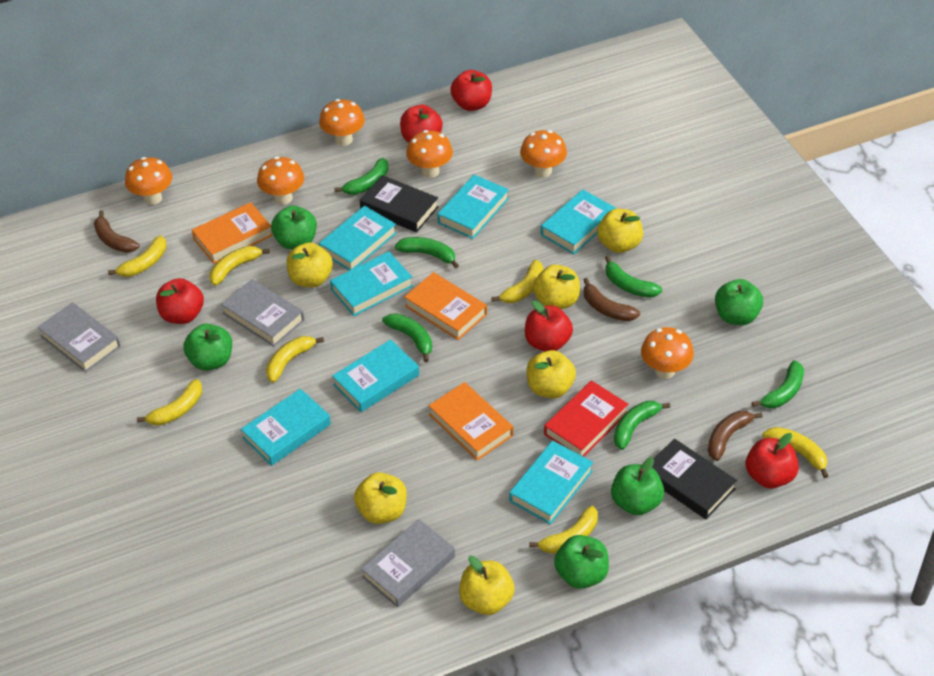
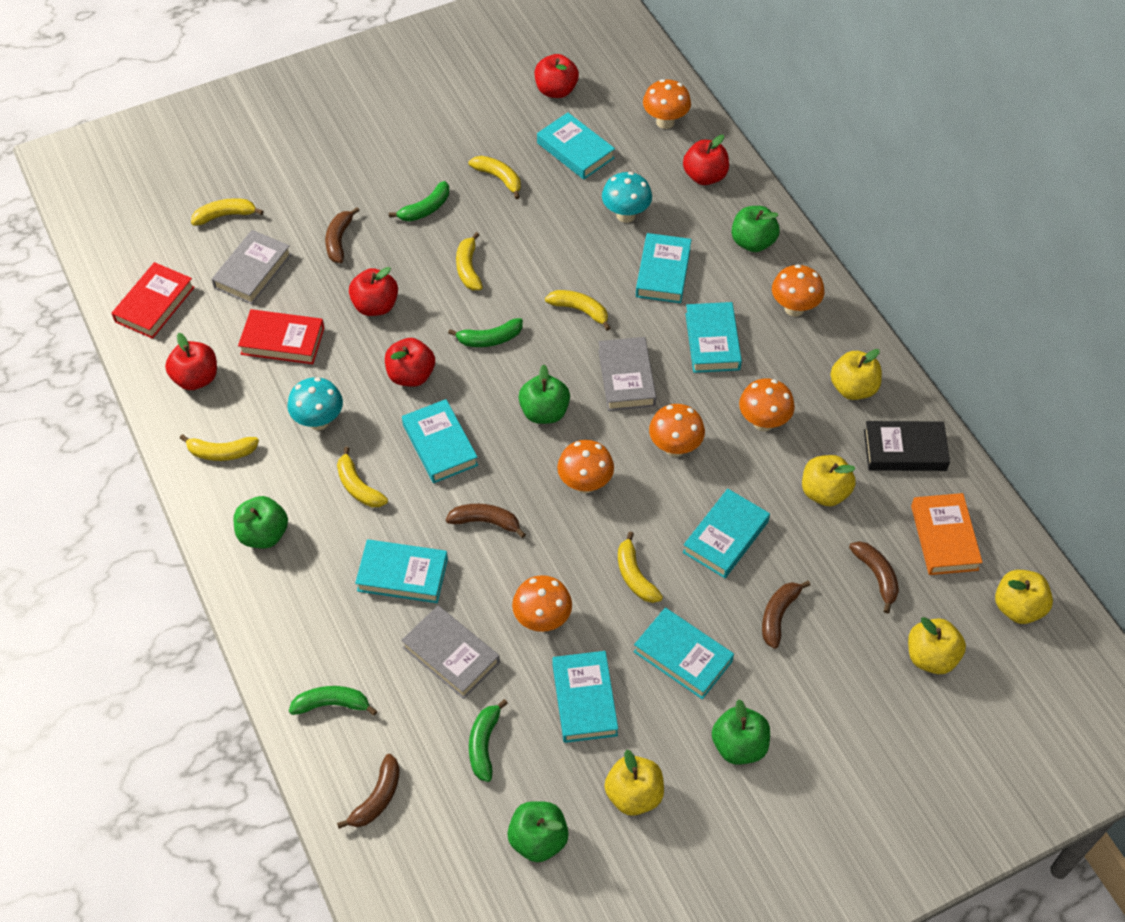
black book: 2 -> 1
brown banana: 3 -> 5
green banana: 6 -> 4
orange book: 3 -> 1
red book: 1 -> 2
turquoise book: 7 -> 8
turquoise mushroom: 0 -> 2
yellow apple: 6 -> 5

